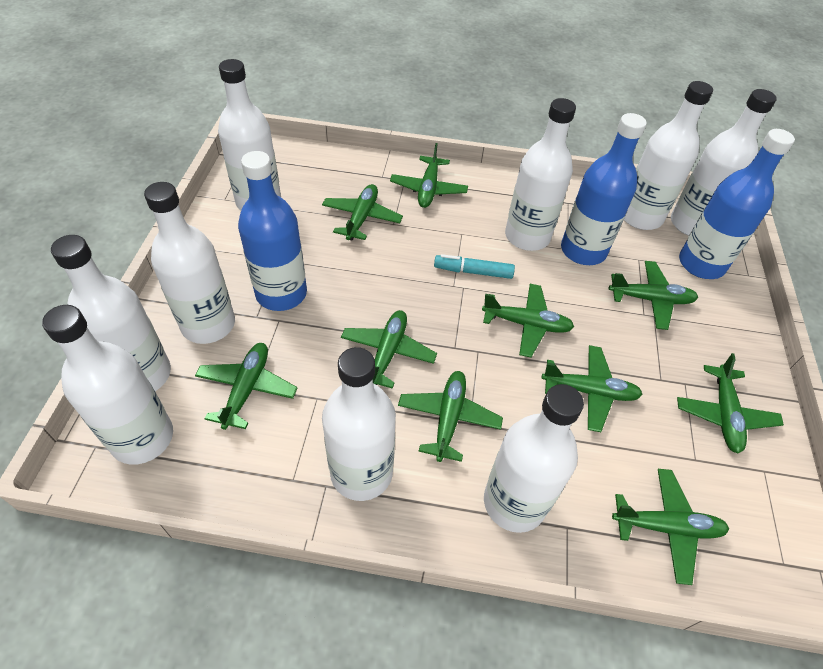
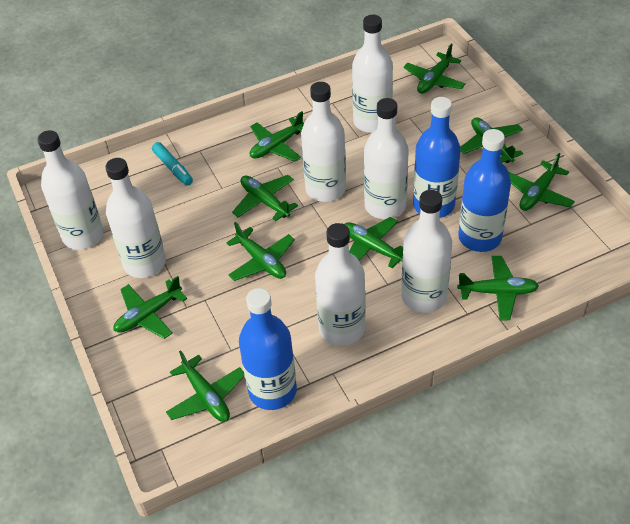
white bottle: 9 -> 7

